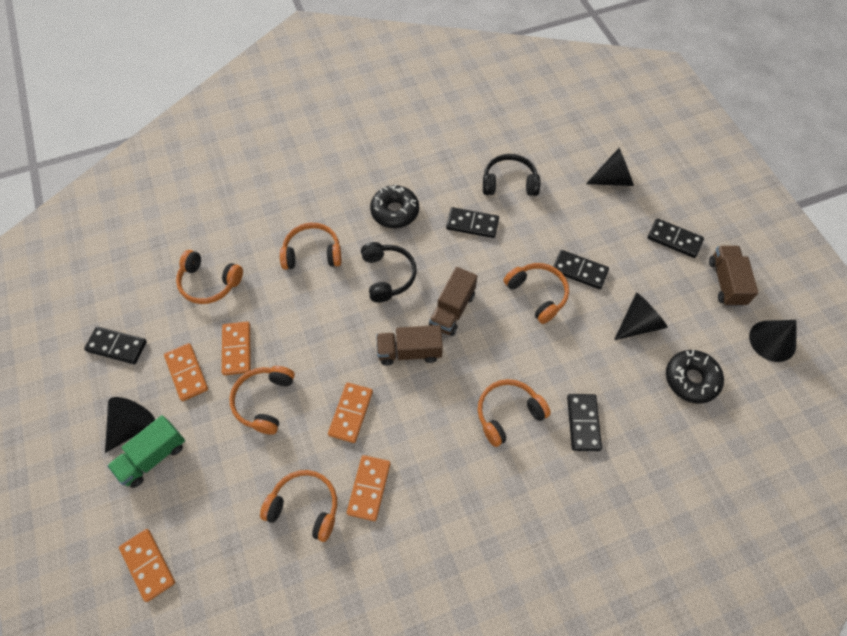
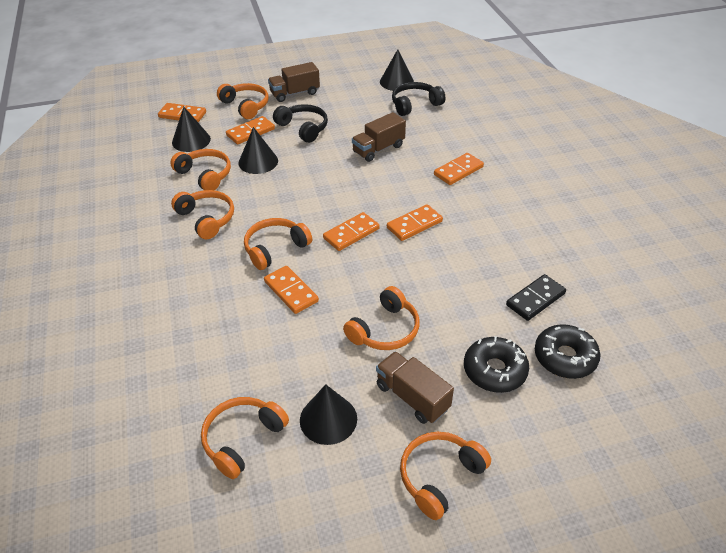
black domino: 5 -> 1
green truck: 1 -> 0
orange domino: 5 -> 6
orange headphones: 6 -> 7

